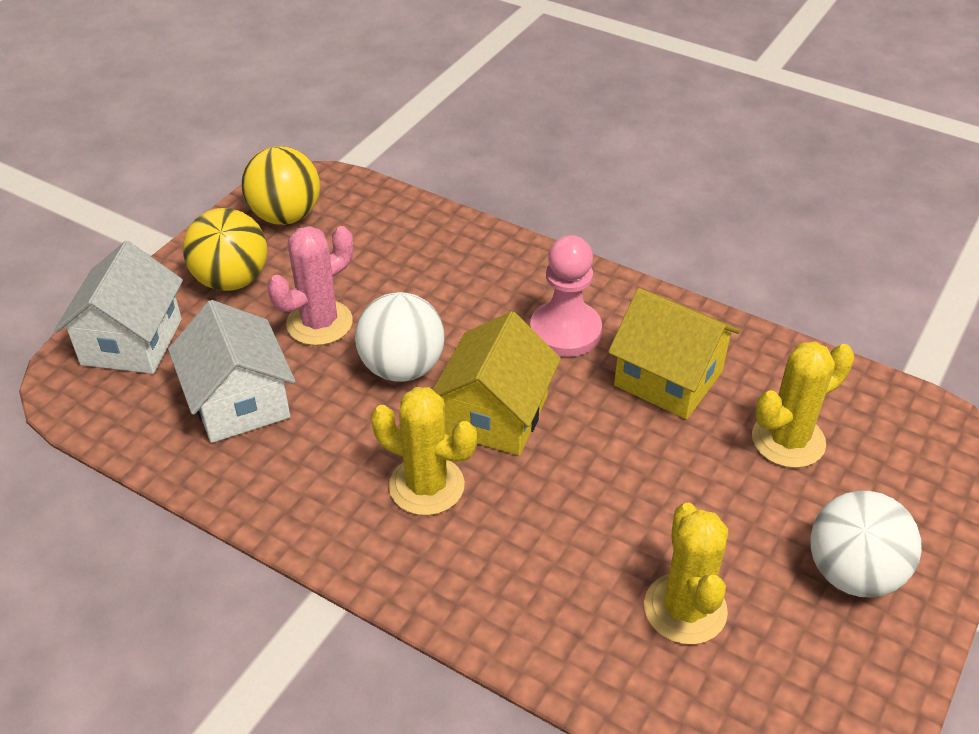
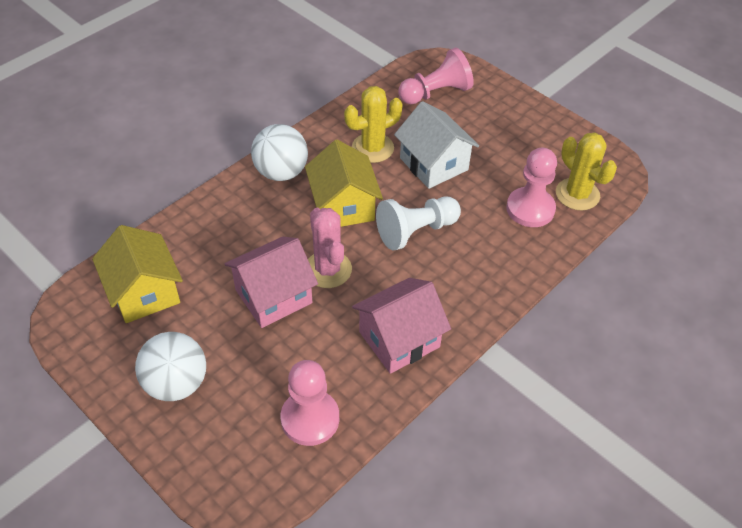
pink house: 0 -> 2
pink pawn: 1 -> 3
white house: 2 -> 1
white pawn: 0 -> 1
yellow ball: 2 -> 0
yellow cactus: 3 -> 2

